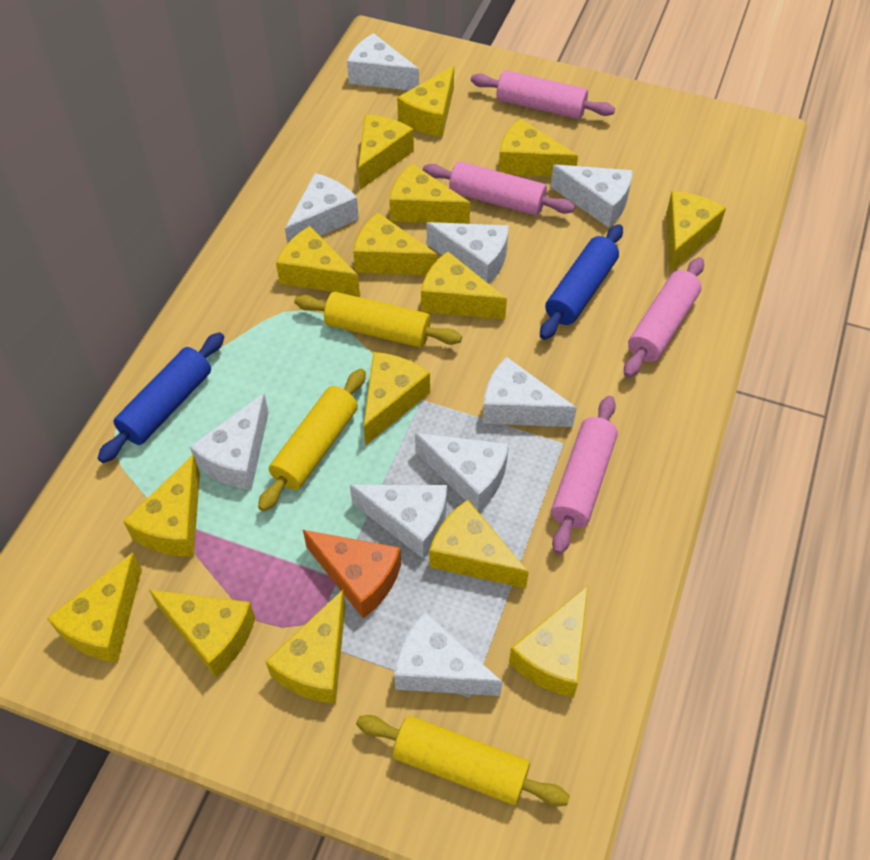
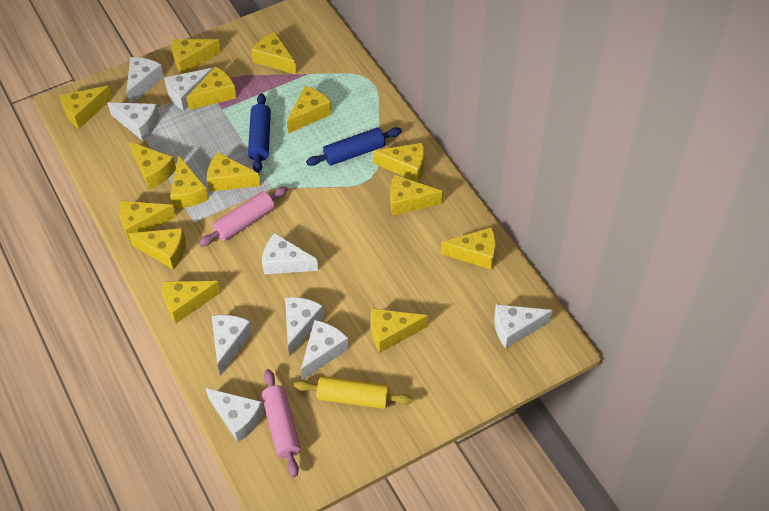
orange cheese: 1 -> 0
pink rolling pin: 4 -> 2
yellow rolling pin: 3 -> 1

